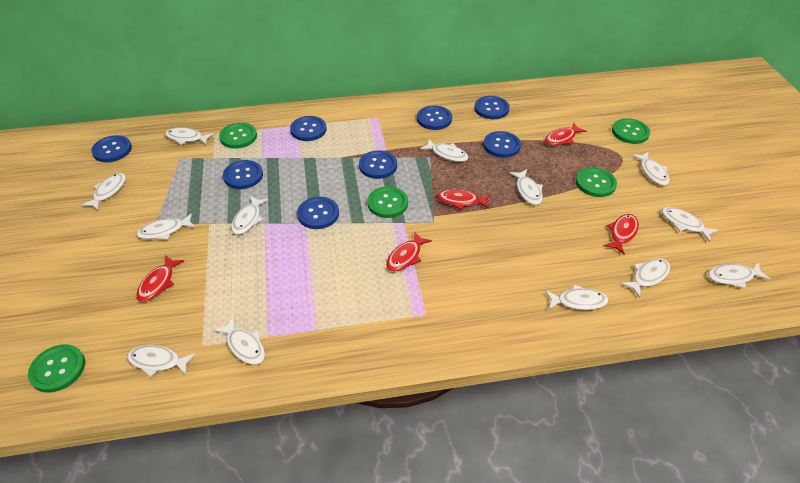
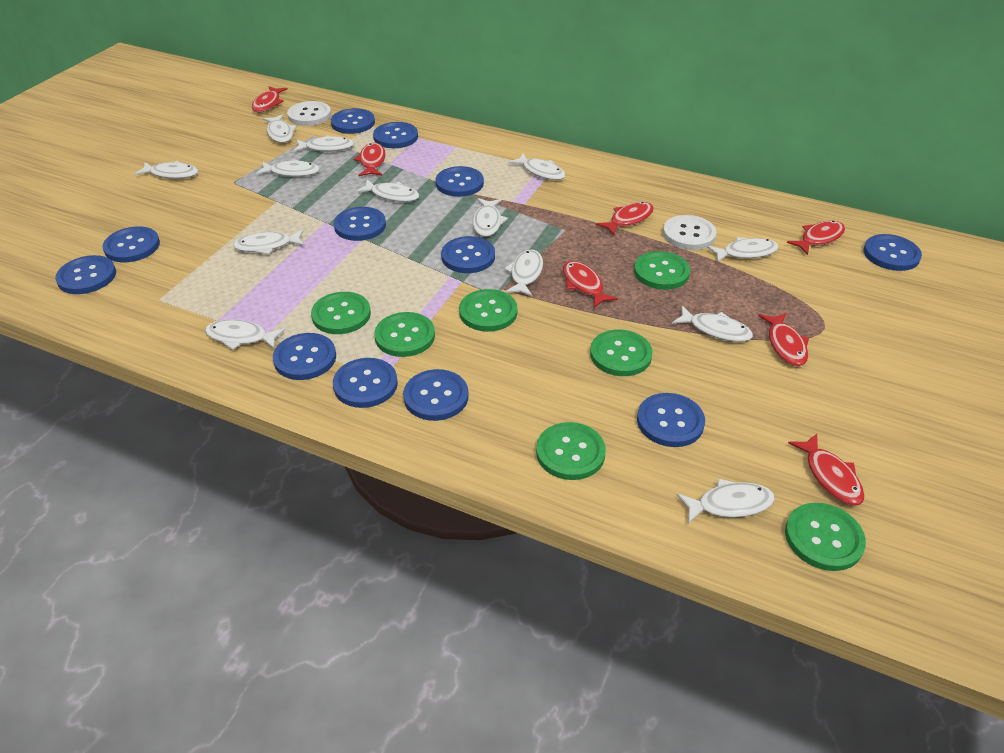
blue button: 8 -> 12
green button: 5 -> 7
red fish: 5 -> 7
white button: 0 -> 2

